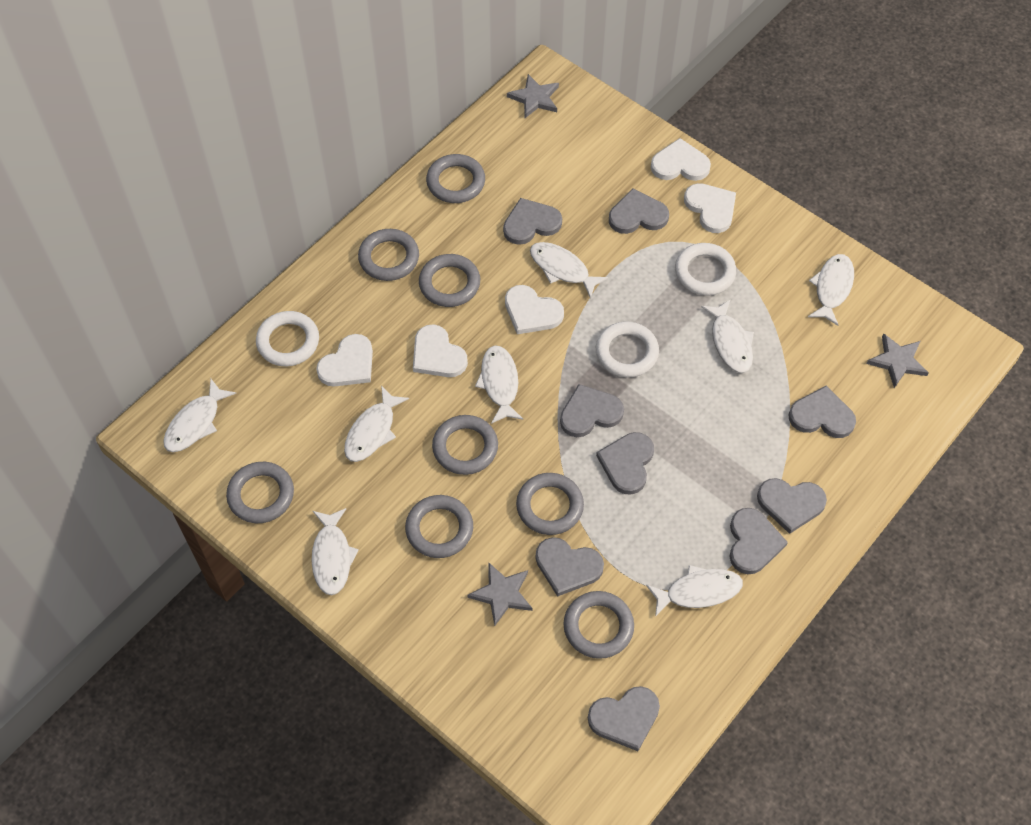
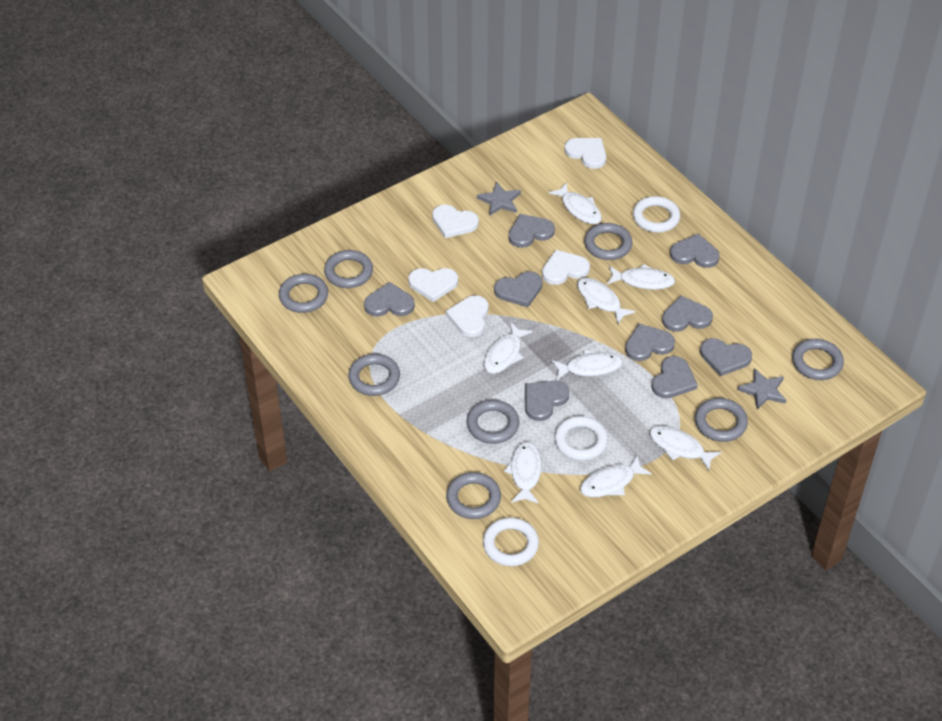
grey star: 3 -> 2

